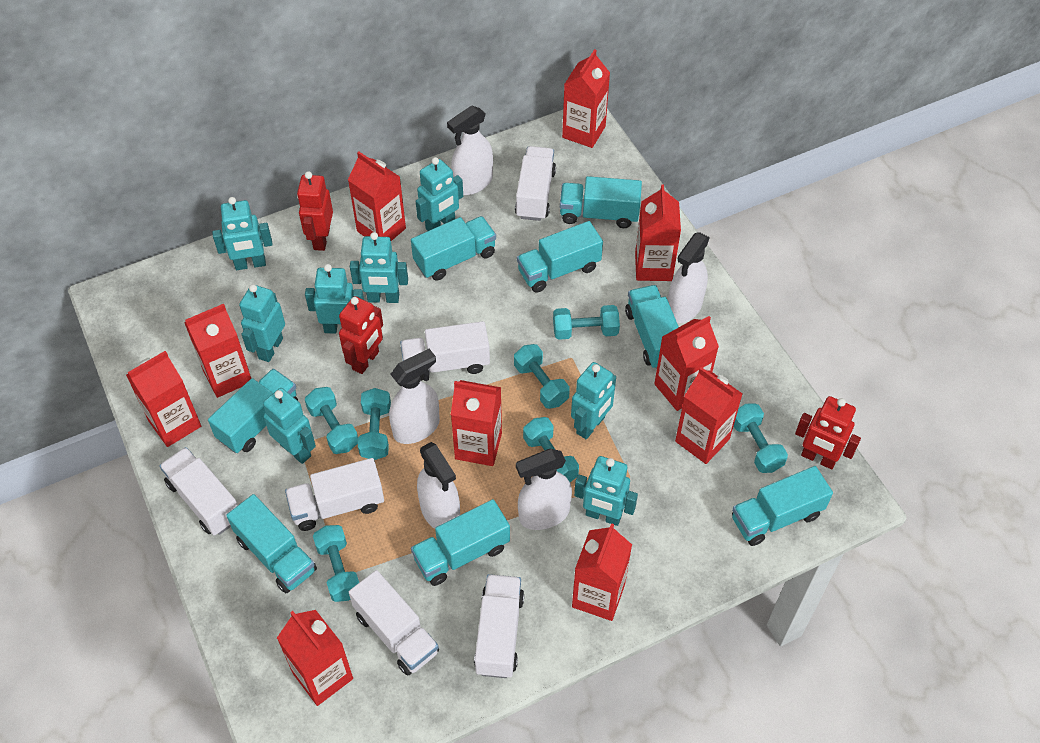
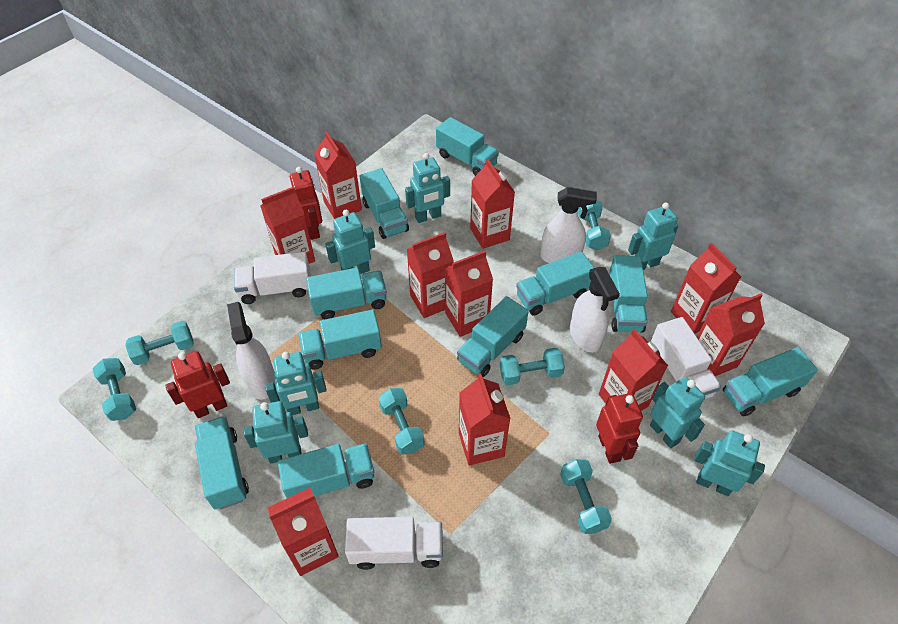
turquoise dumbbell: 7 -> 6
turquoise robot: 8 -> 7
turquoise truck: 8 -> 10
white spray bottle: 5 -> 3
white truck: 6 -> 3

